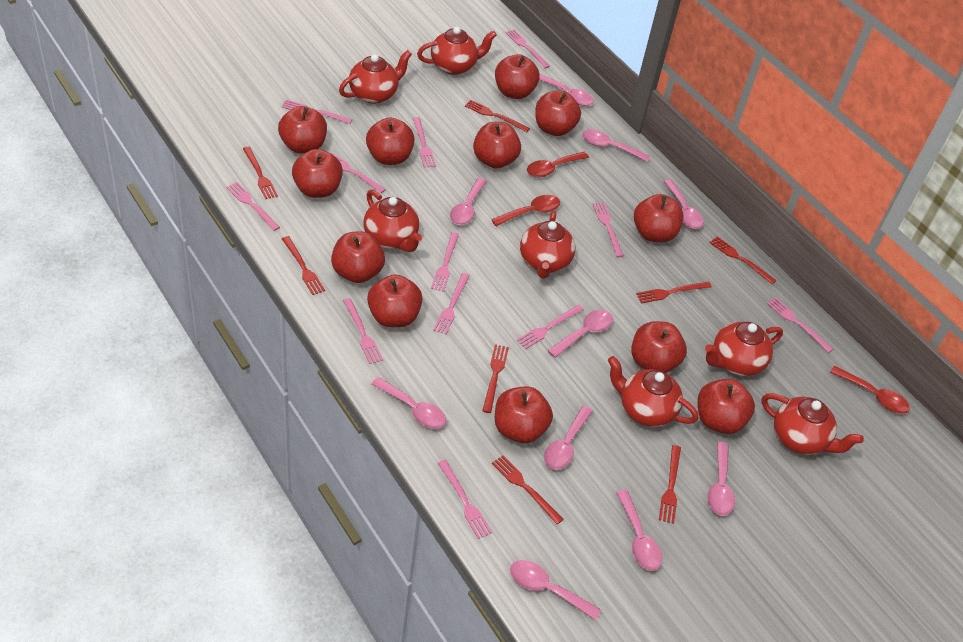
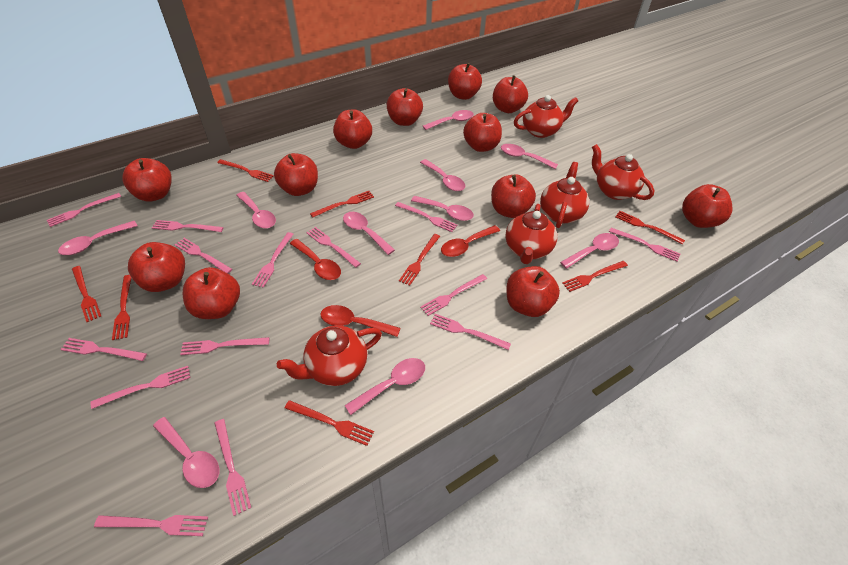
pink fork: 12 -> 14
red teapot: 7 -> 5

